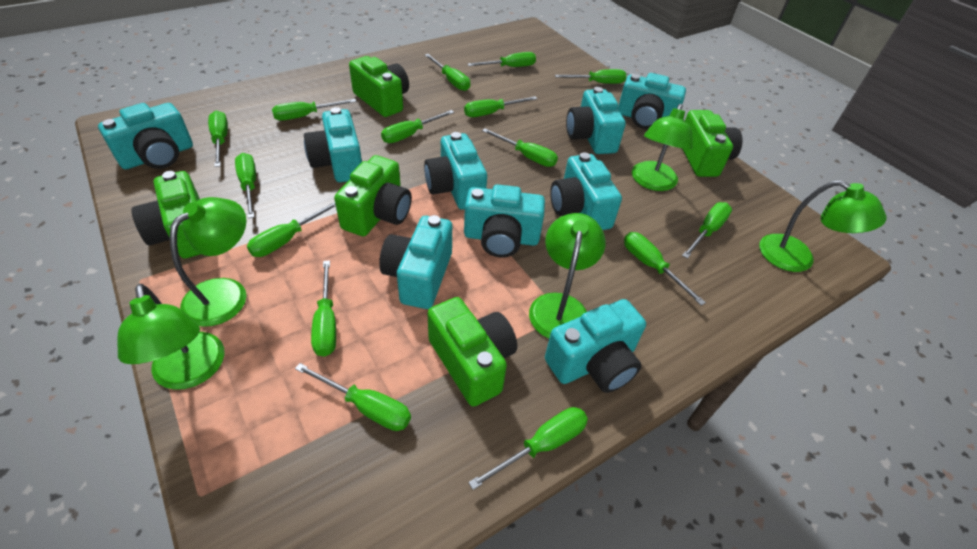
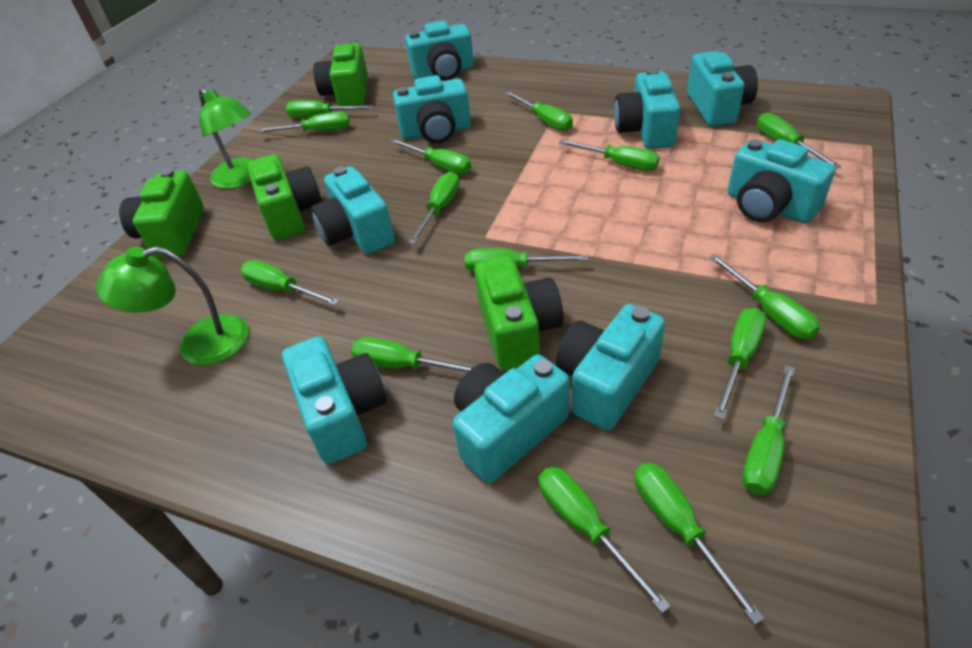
green camera: 5 -> 4
green lamp: 5 -> 2

